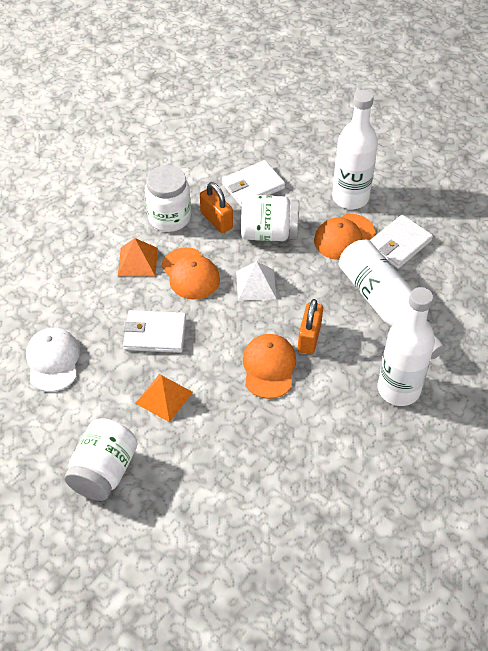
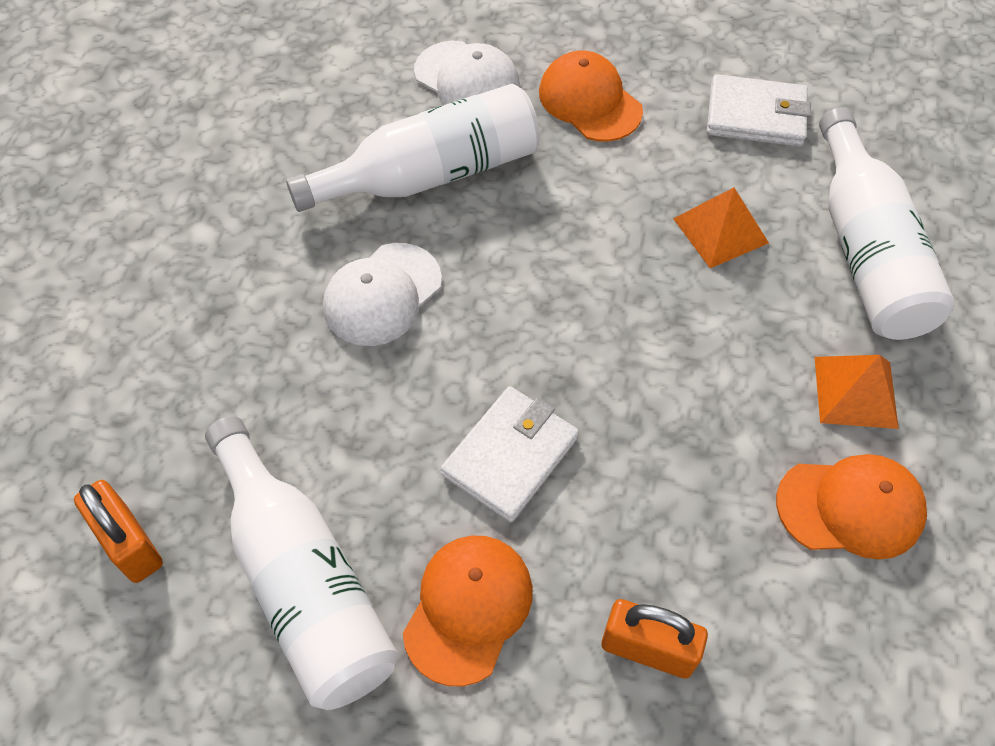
white cap: 1 -> 2
white jar: 3 -> 0
white pyramid: 1 -> 0
white wallet: 3 -> 2

